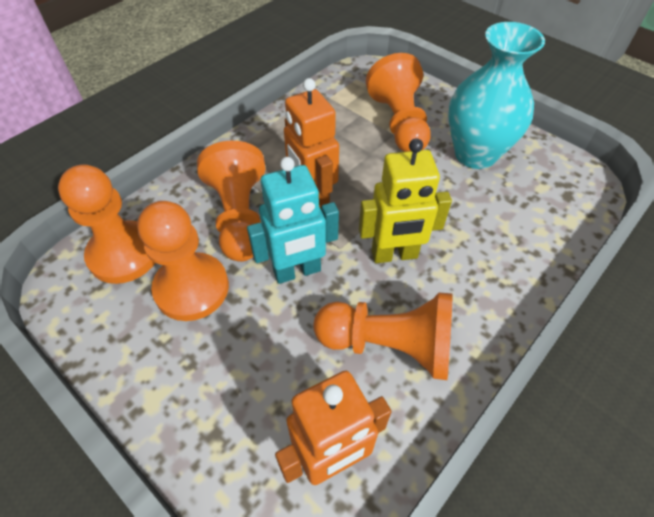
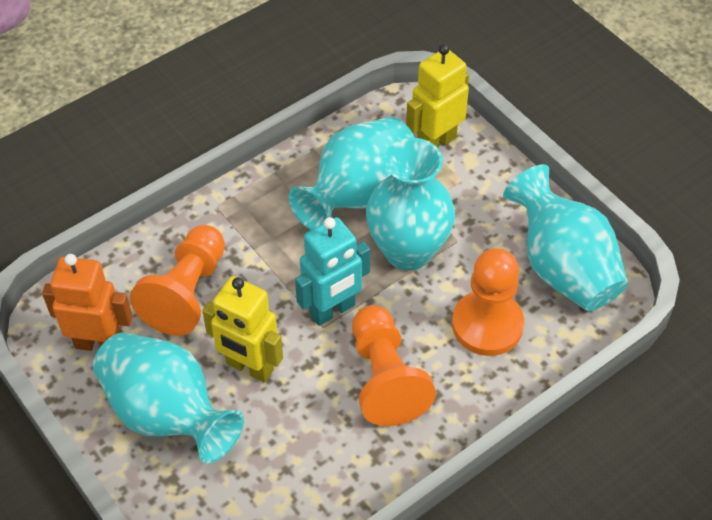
orange pawn: 5 -> 3
orange robot: 2 -> 1
turquoise vase: 1 -> 4
yellow robot: 1 -> 2

